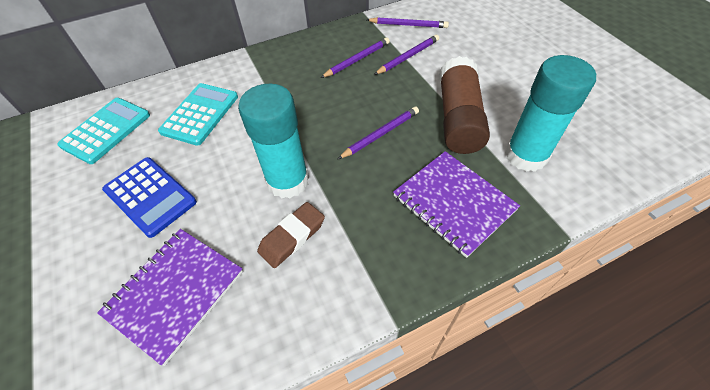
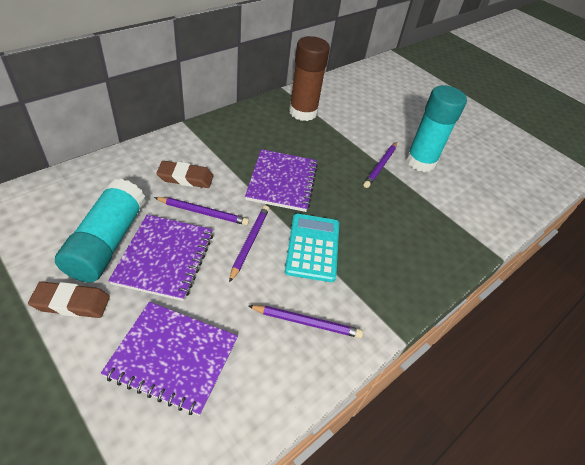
blue calculator: 1 -> 0
brown eraser: 1 -> 2
purple notebook: 2 -> 3
turquoise calculator: 2 -> 1

